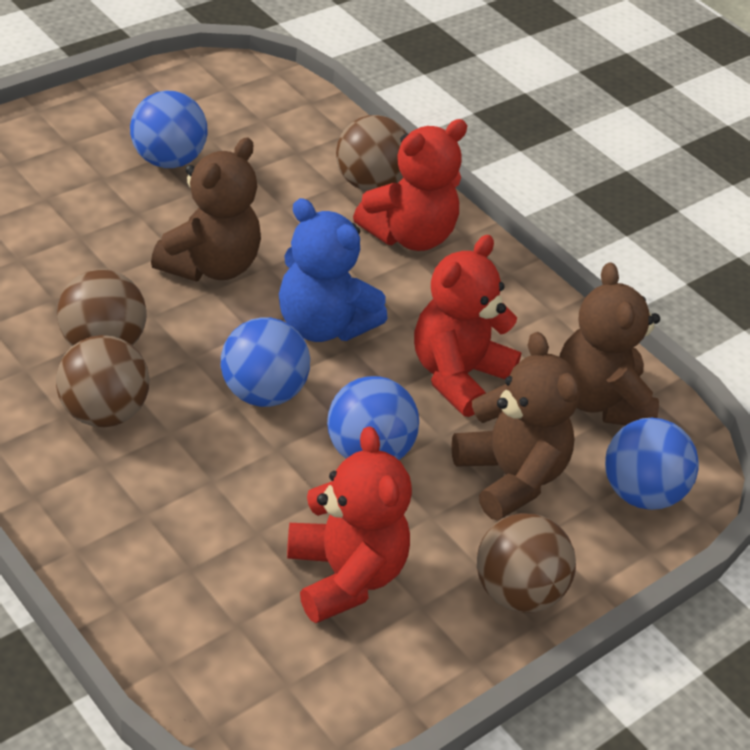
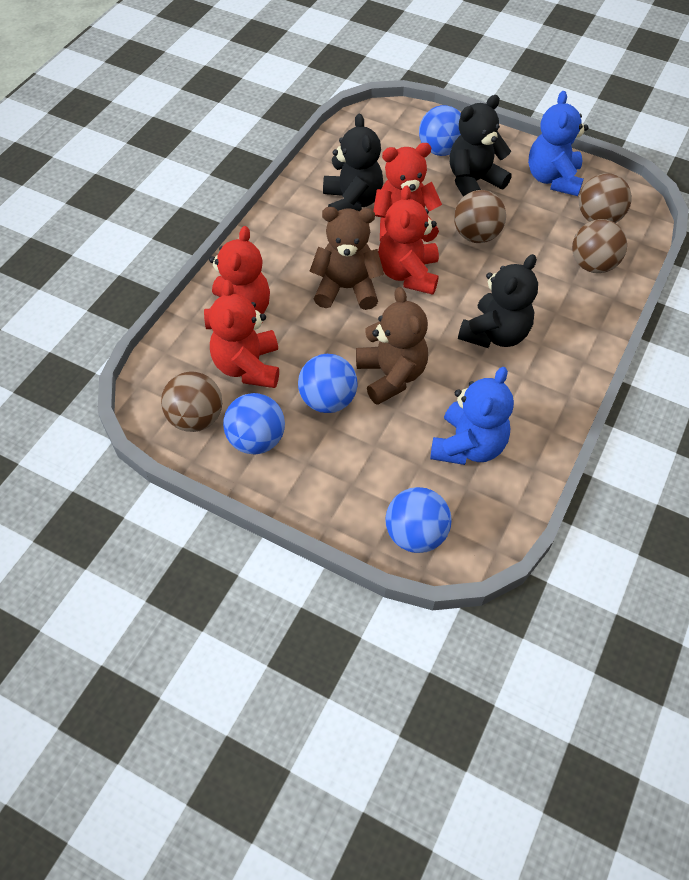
black teddy bear: 0 -> 3
blue teddy bear: 1 -> 2
brown teddy bear: 3 -> 2
red teddy bear: 3 -> 4

